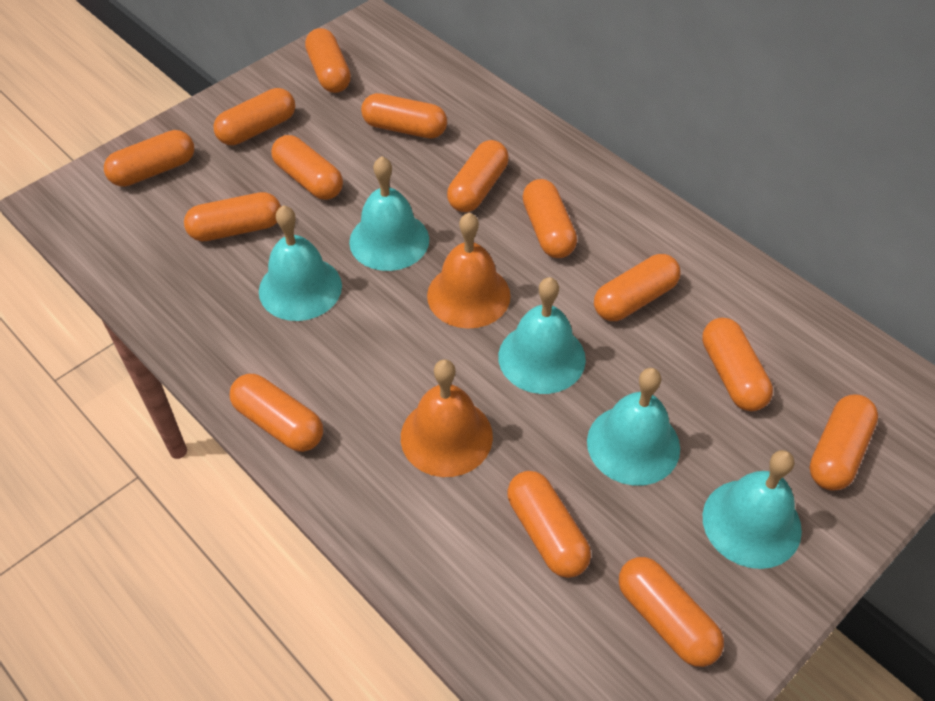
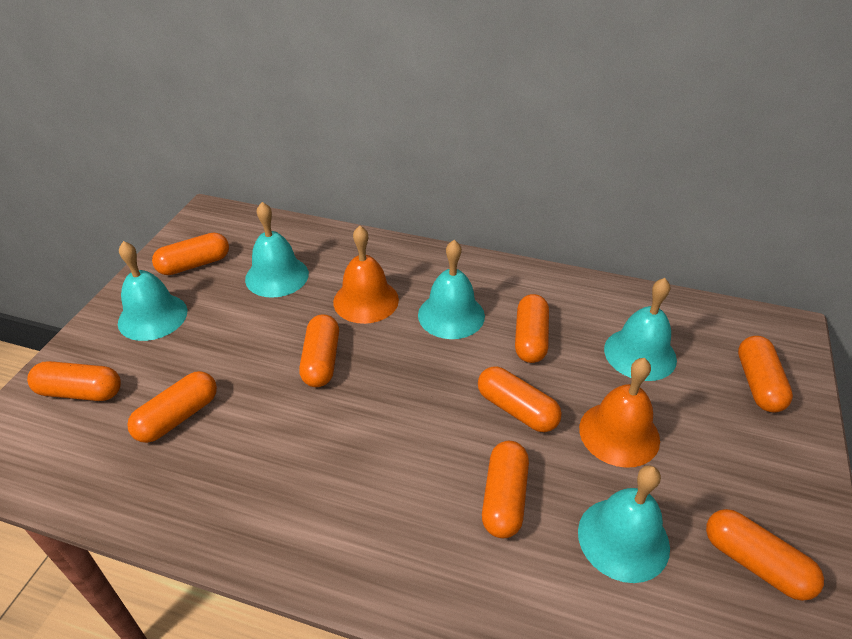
orange capsule: 14 -> 9

